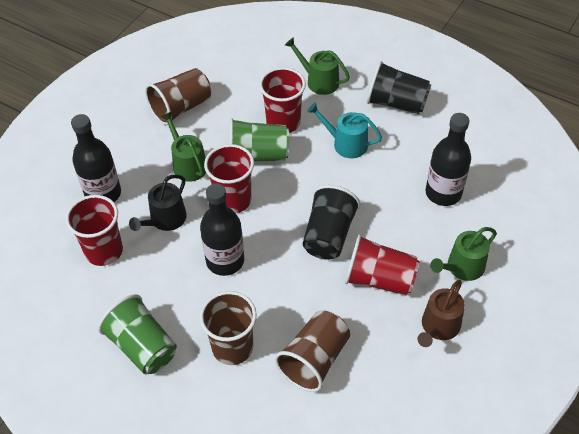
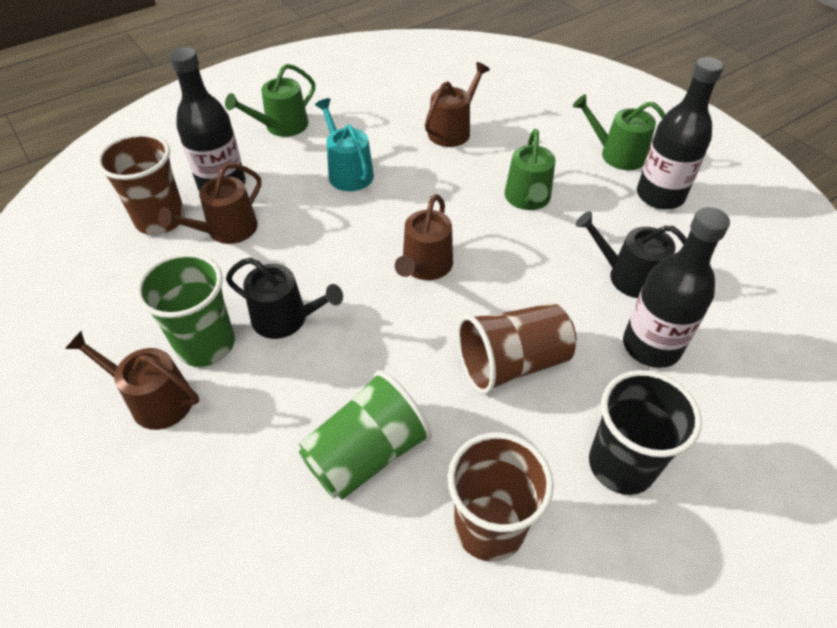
black cup: 2 -> 1
black watering can: 1 -> 2
brown watering can: 1 -> 4
red cup: 4 -> 0

